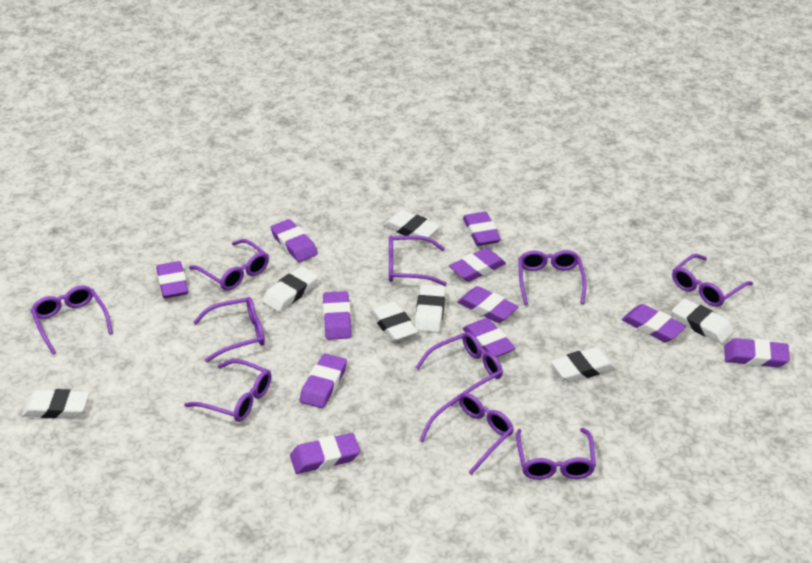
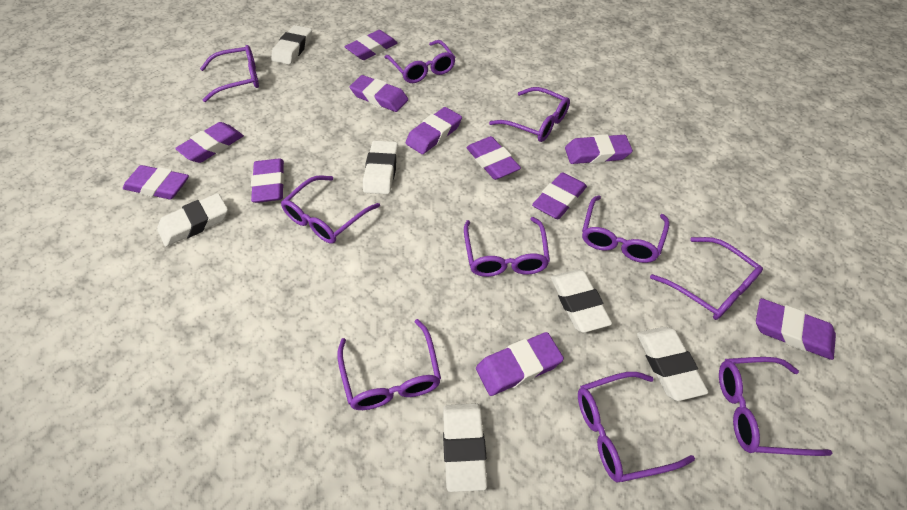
white eraser: 7 -> 6

